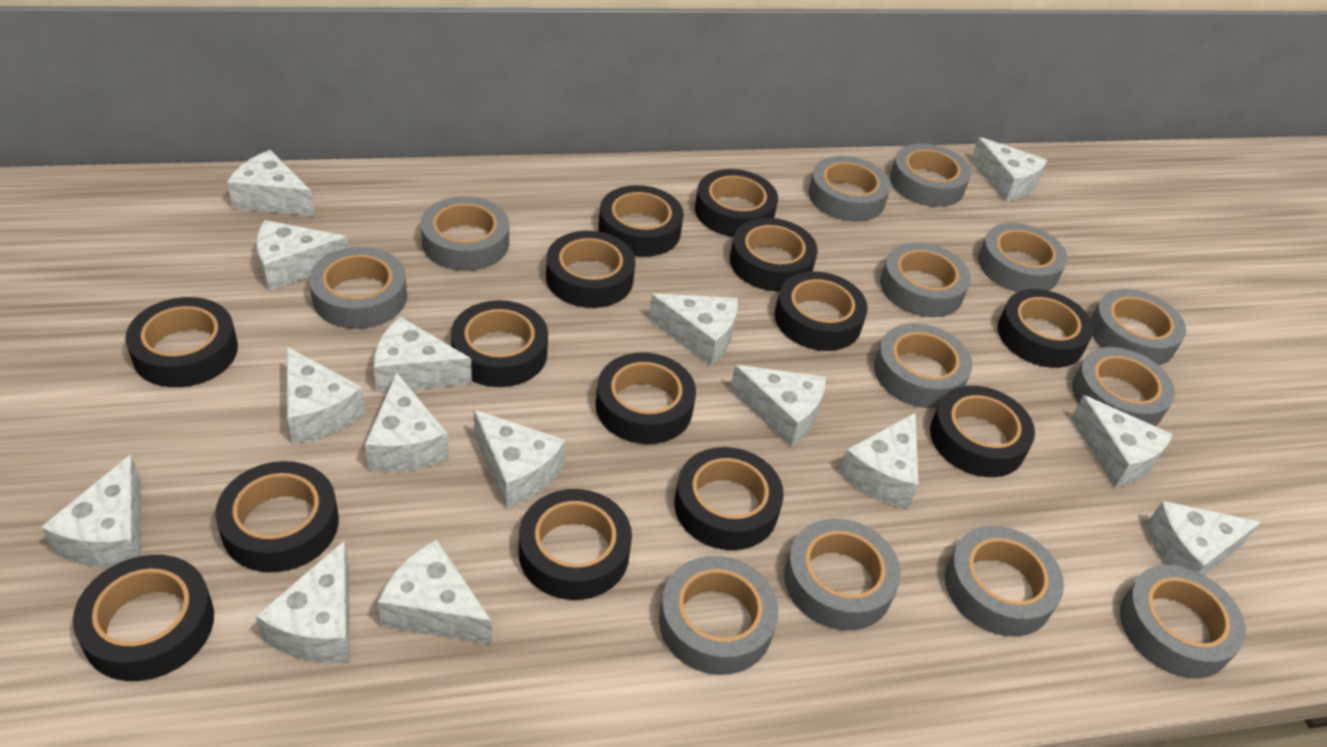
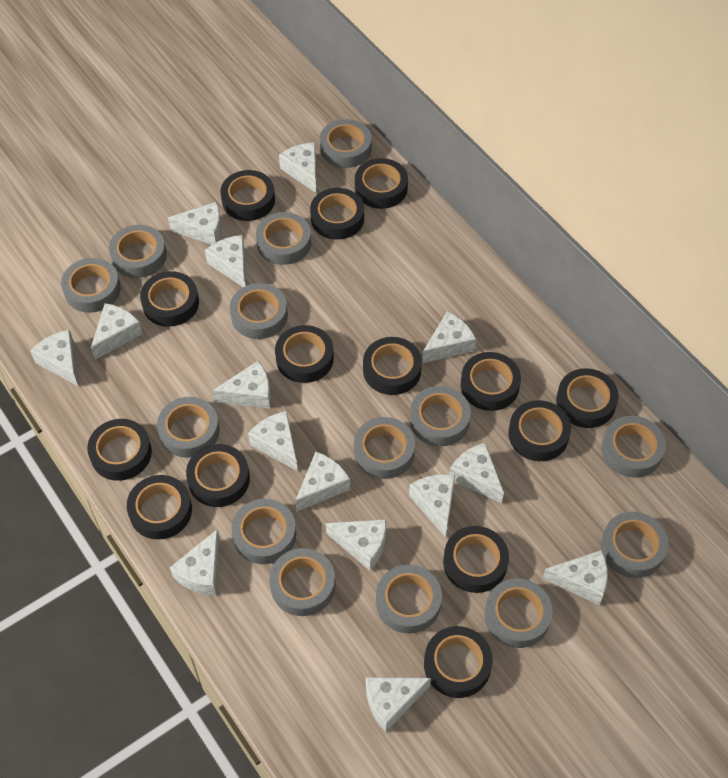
grey tape: 13 -> 14

